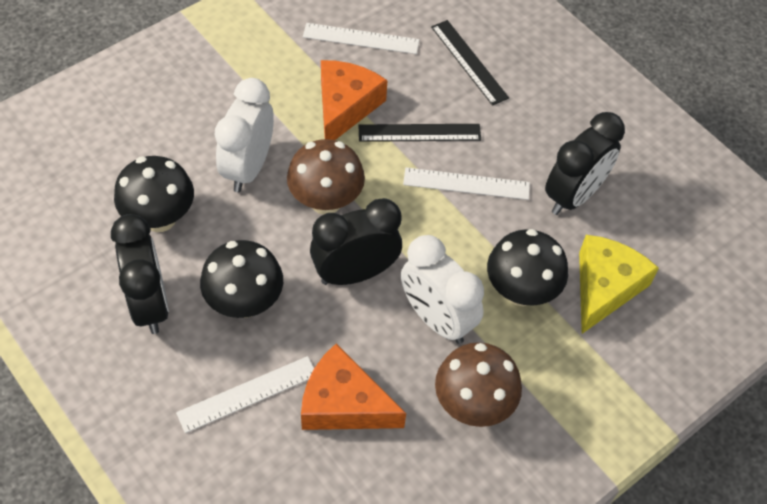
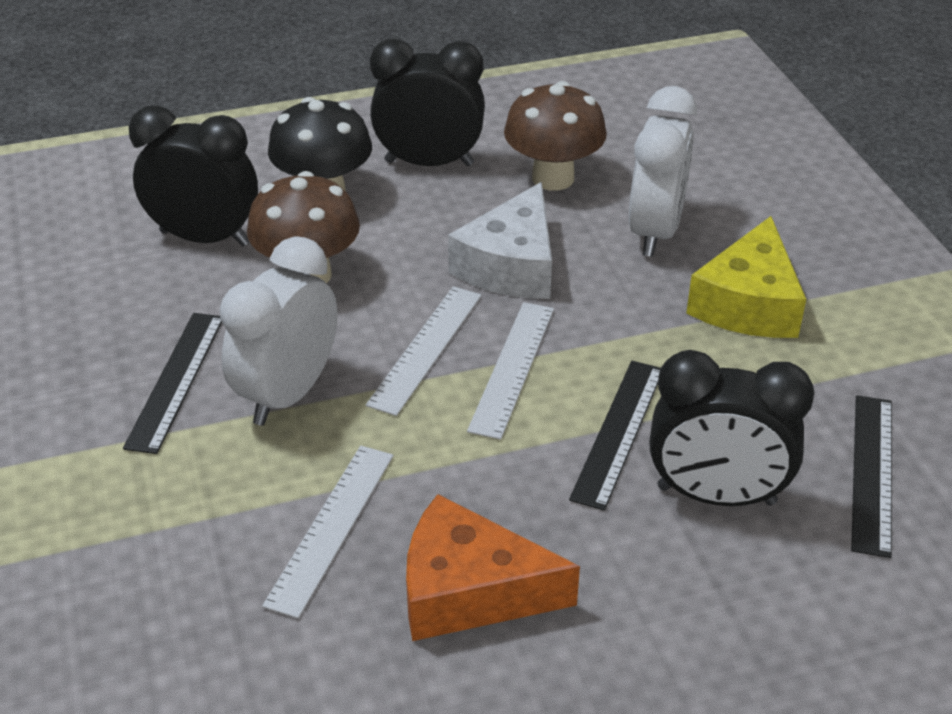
black mushroom: 3 -> 1
black ruler: 2 -> 3
orange cheese: 2 -> 1
white cheese: 0 -> 1

